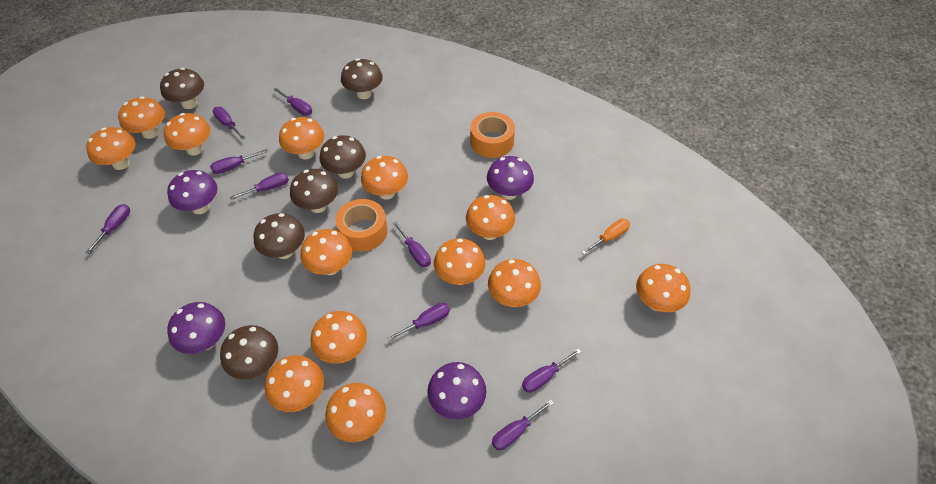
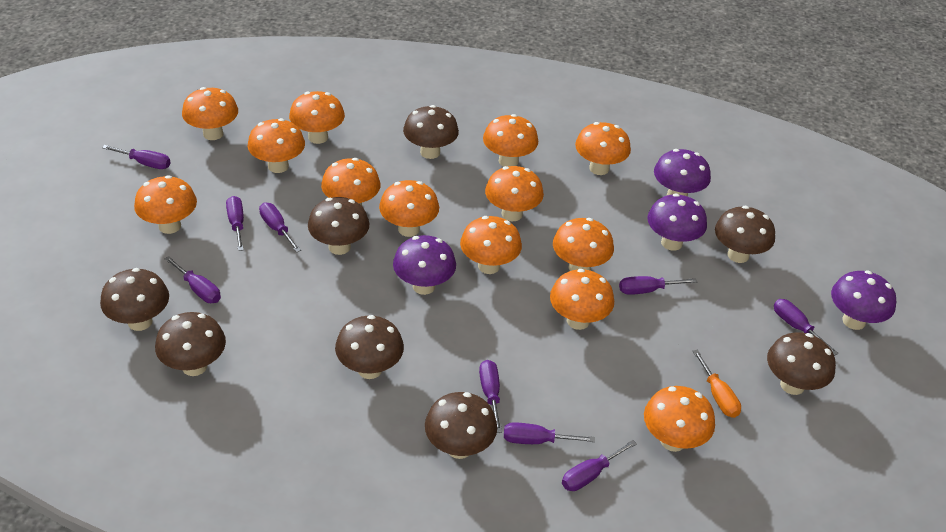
brown mushroom: 6 -> 8
orange tape: 2 -> 0

